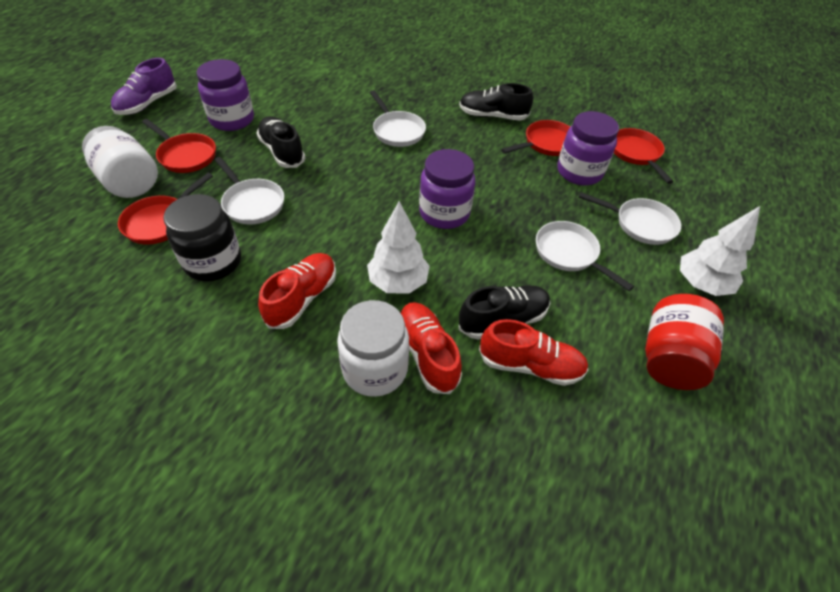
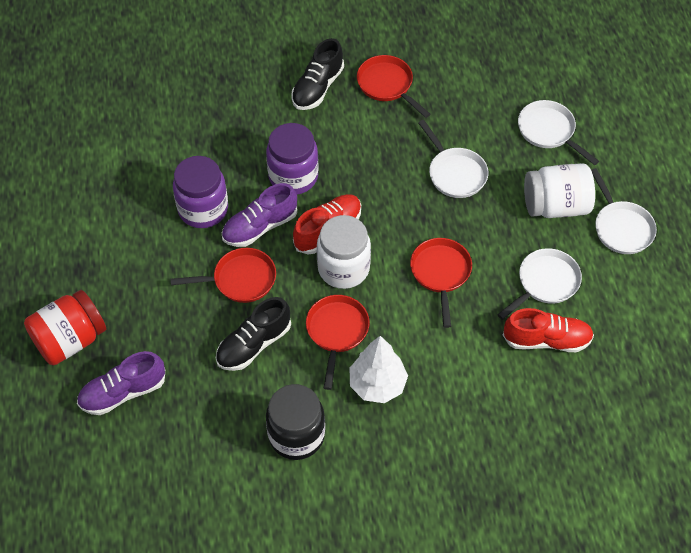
black shoe: 3 -> 2
purple jar: 3 -> 2
purple shoe: 1 -> 2
red shoe: 3 -> 2
white tree: 2 -> 1

